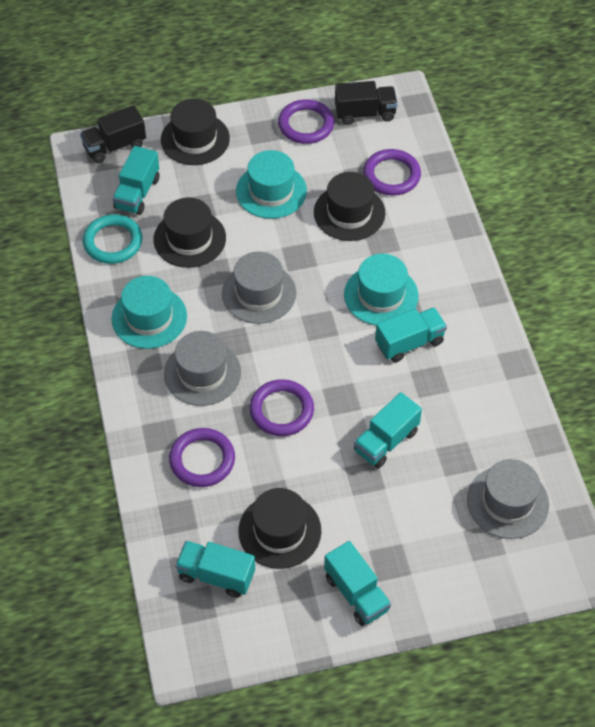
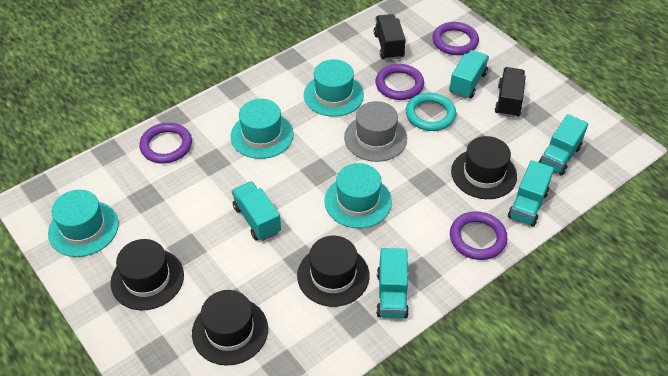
grey hat: 3 -> 1
turquoise hat: 3 -> 4

